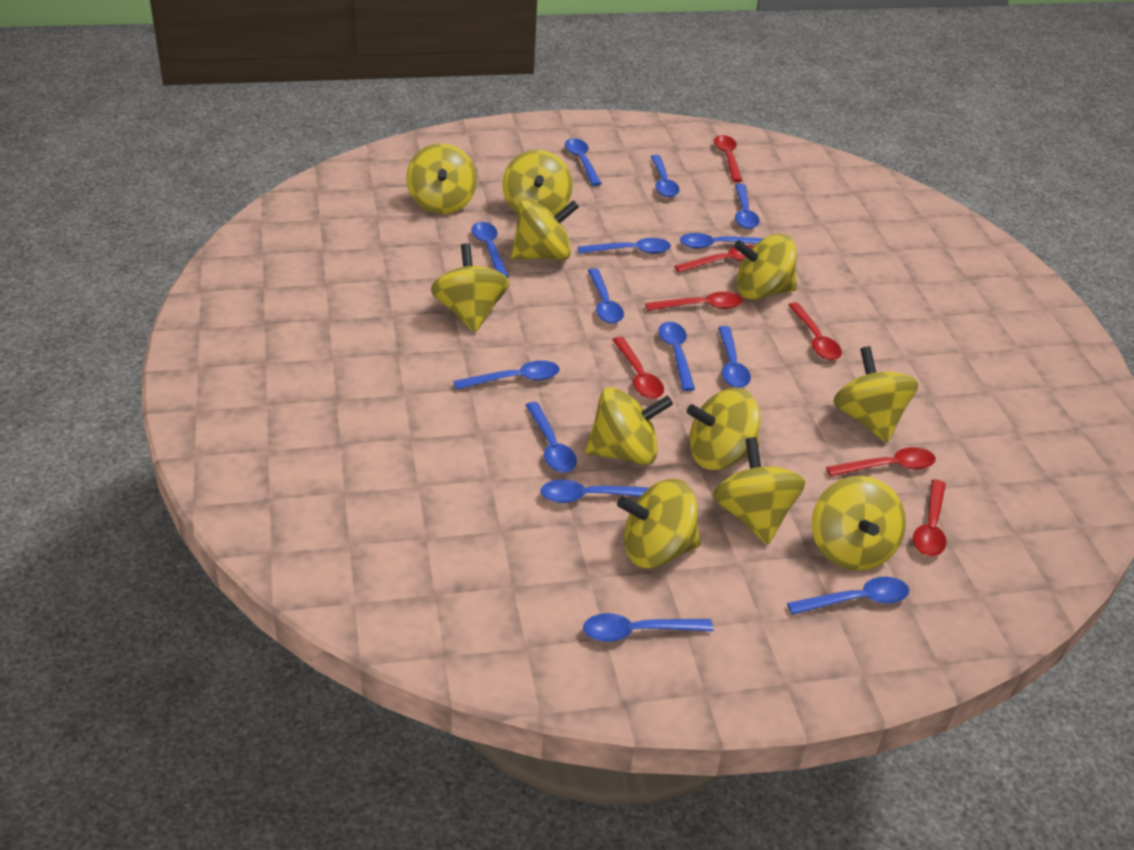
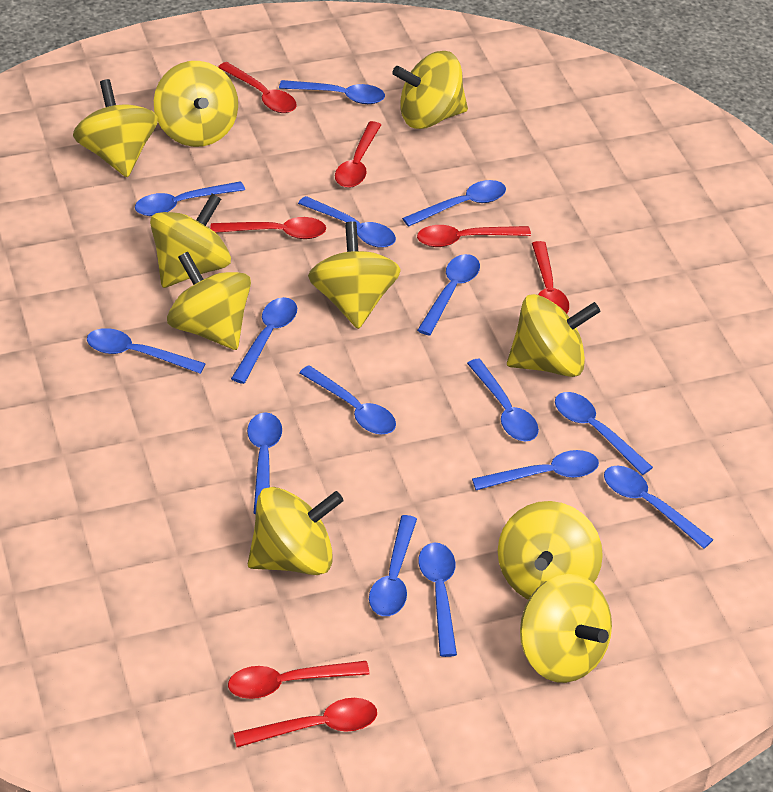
blue spoon: 14 -> 15
yellow spinning top: 11 -> 10

